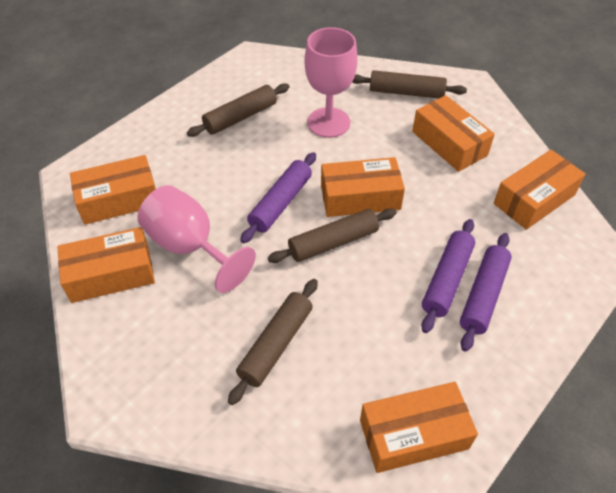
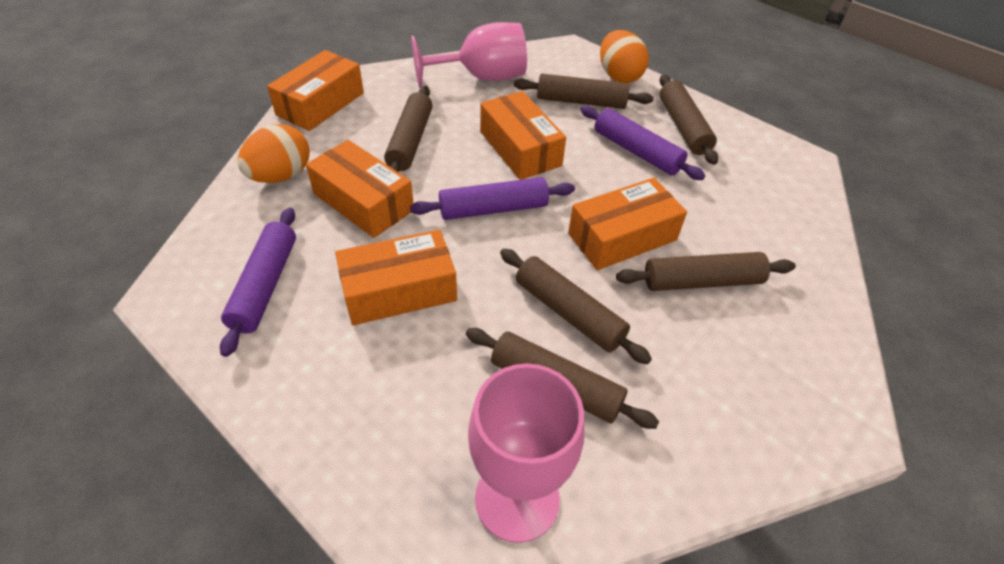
brown rolling pin: 4 -> 6
orange box: 6 -> 5
orange egg: 0 -> 2

